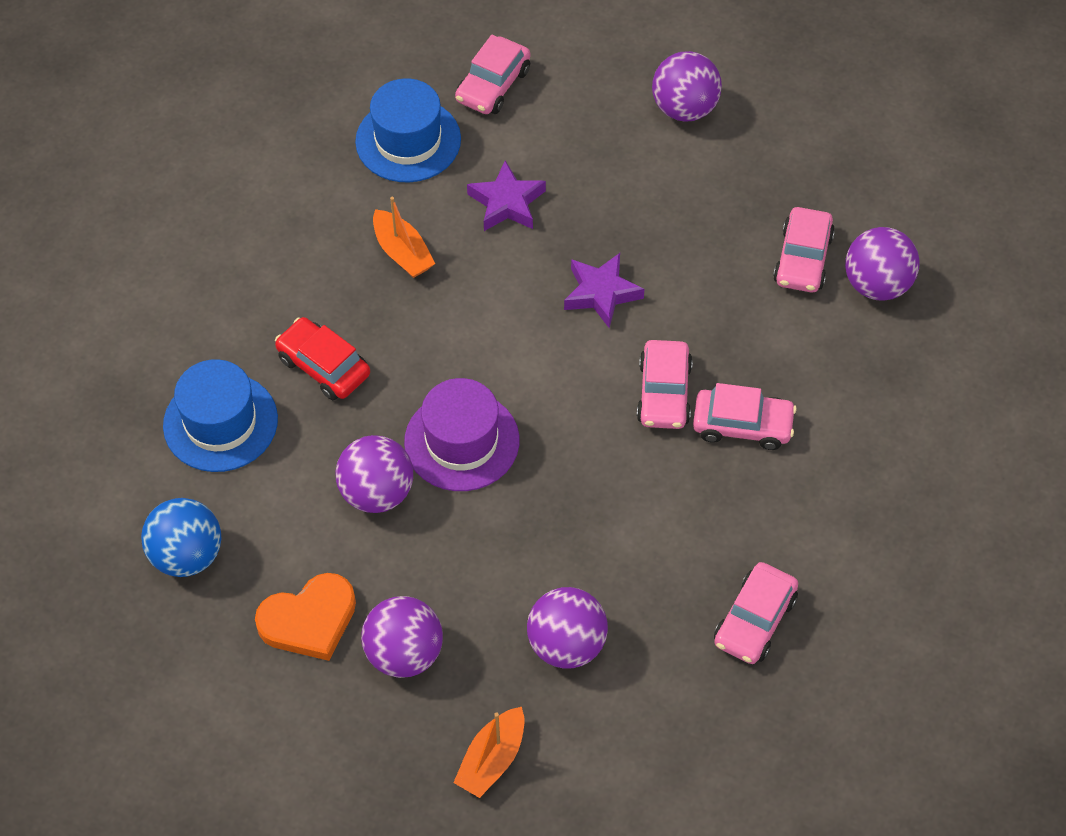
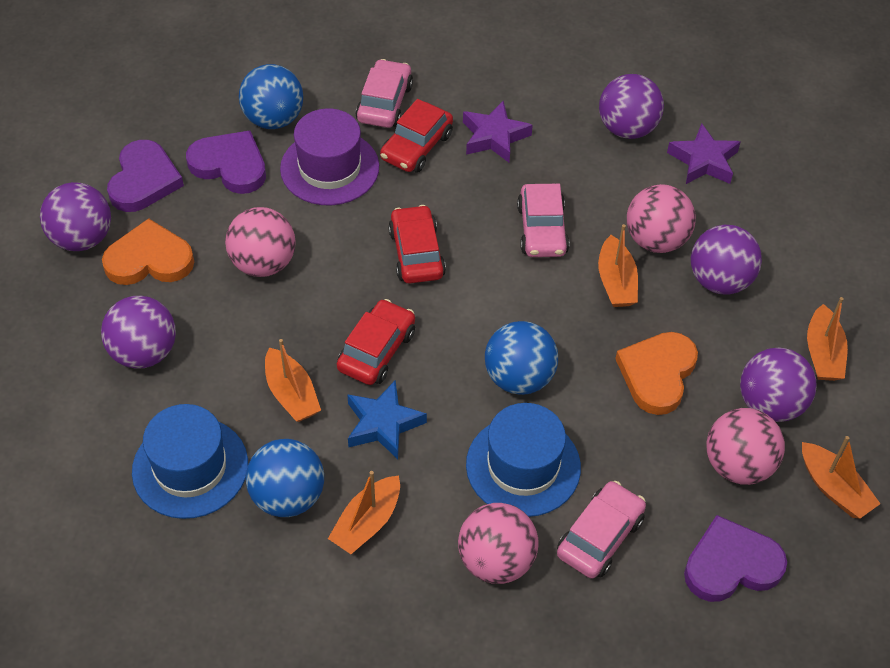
blue ball: 1 -> 3
blue star: 0 -> 1
orange boat: 2 -> 5
orange heart: 1 -> 2
pink ball: 0 -> 4
pink car: 5 -> 3
purple heart: 0 -> 3
red car: 1 -> 3

